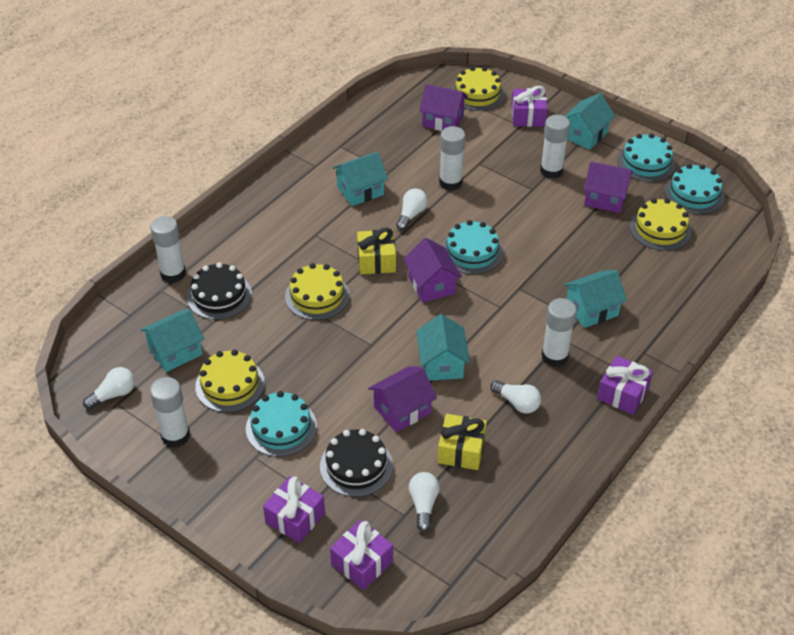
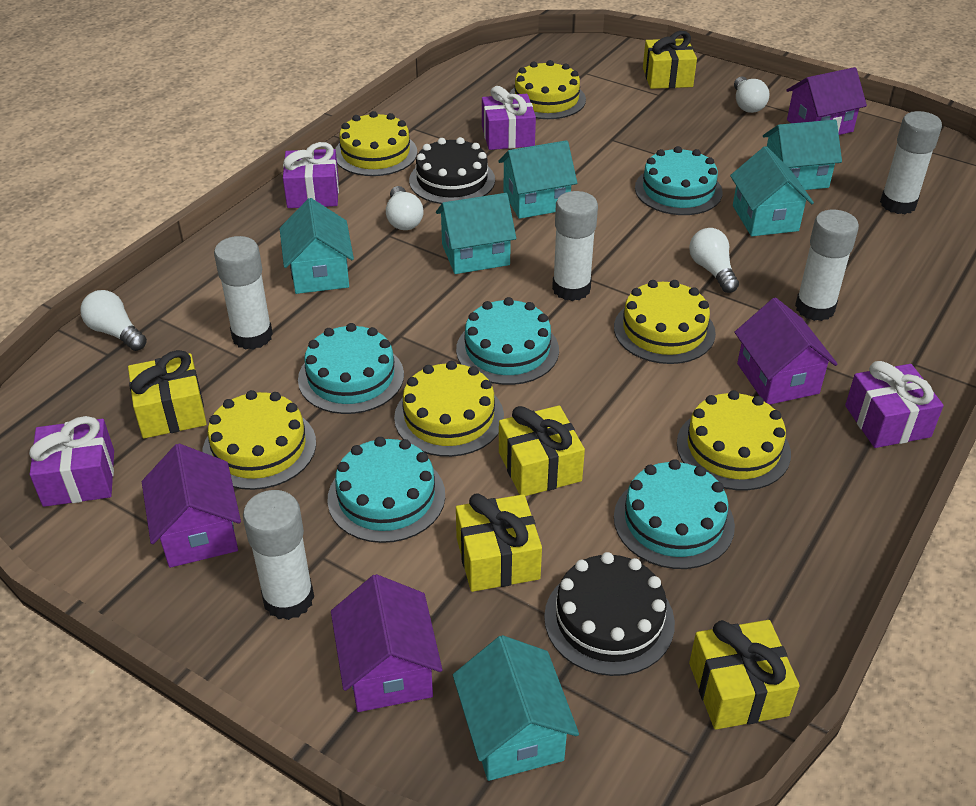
turquoise cake: 4 -> 5
turquoise house: 5 -> 6
yellow cake: 4 -> 6
yellow gift: 2 -> 5

